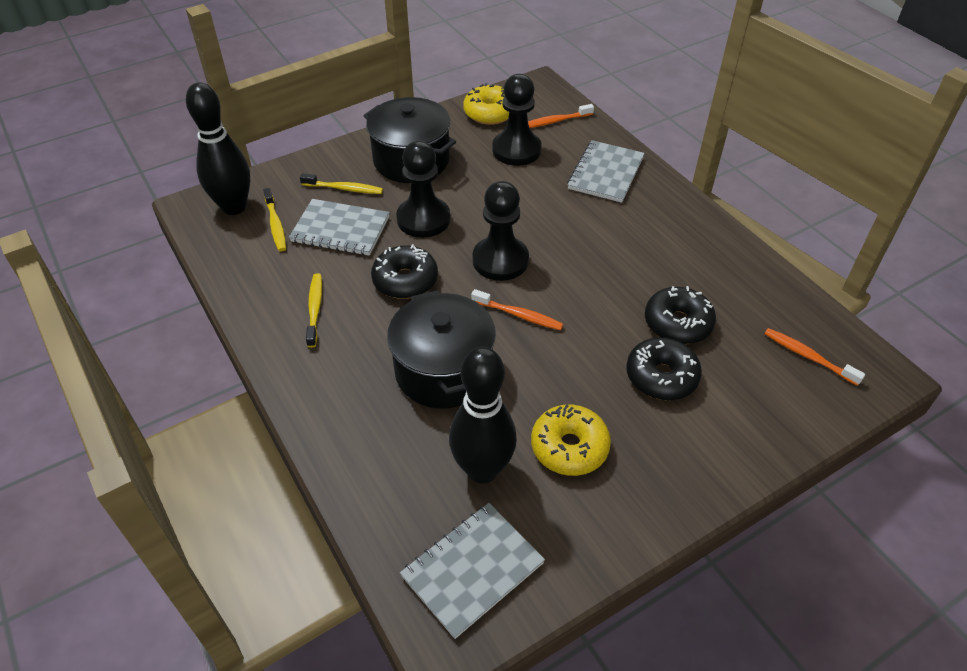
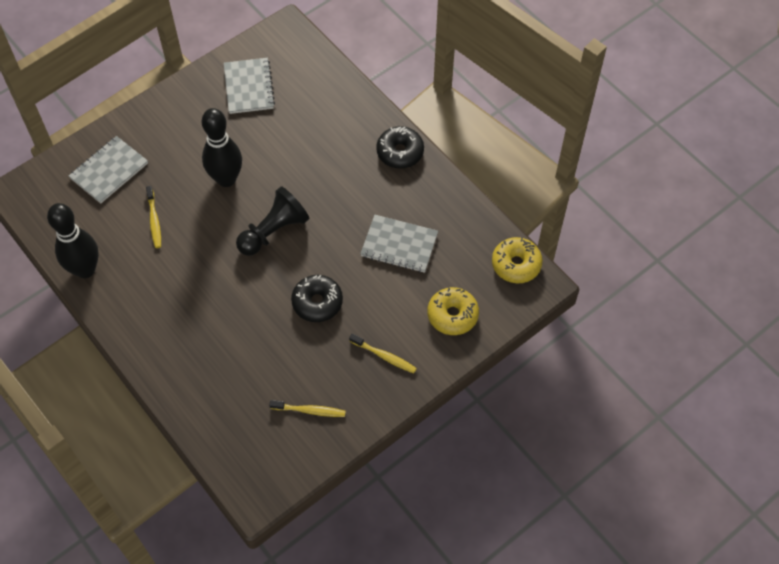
black donut: 3 -> 2
black pawn: 3 -> 1
black pot: 2 -> 0
orange toothbrush: 3 -> 0

